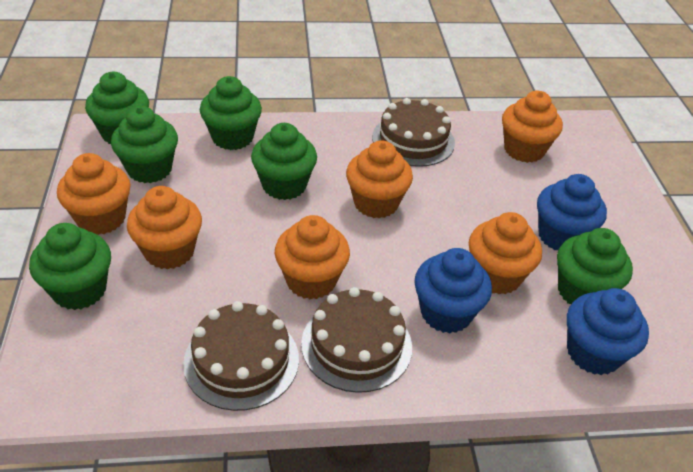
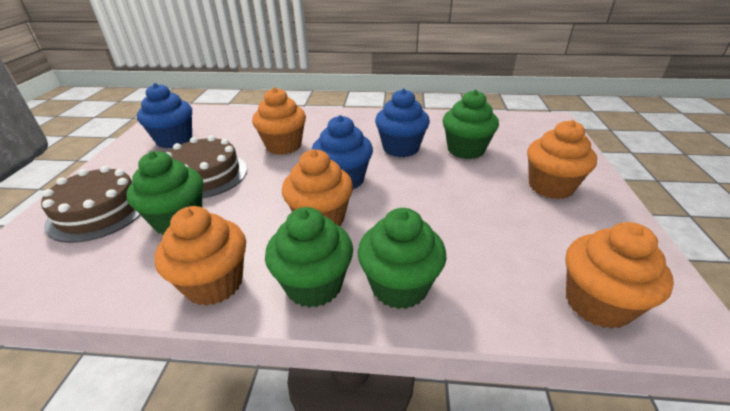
brown cake: 3 -> 2
green cupcake: 6 -> 4
orange cupcake: 6 -> 5

